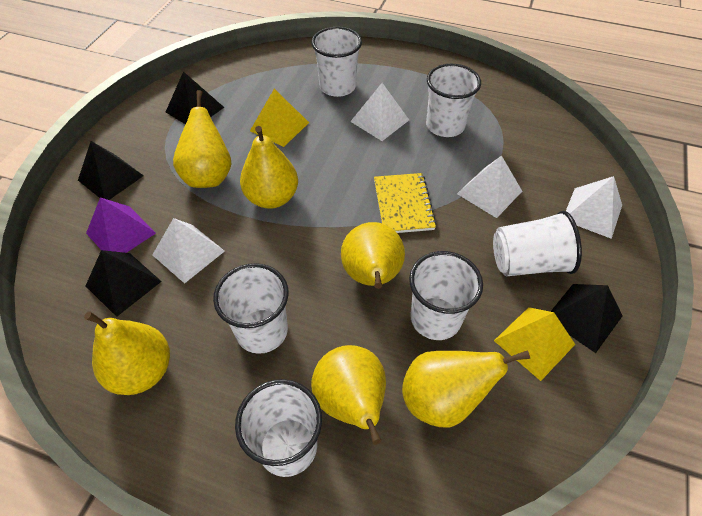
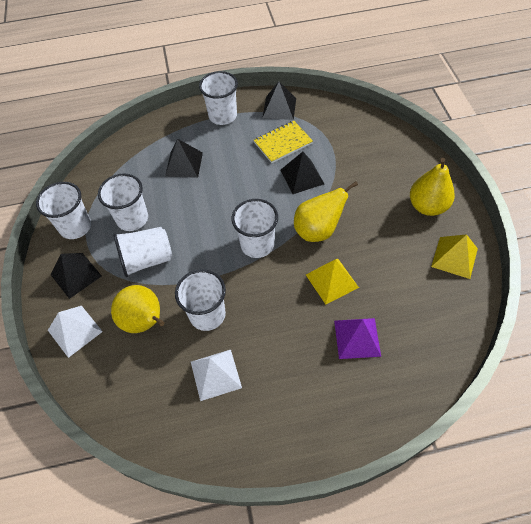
white pyramid: 4 -> 2
yellow pear: 6 -> 3

